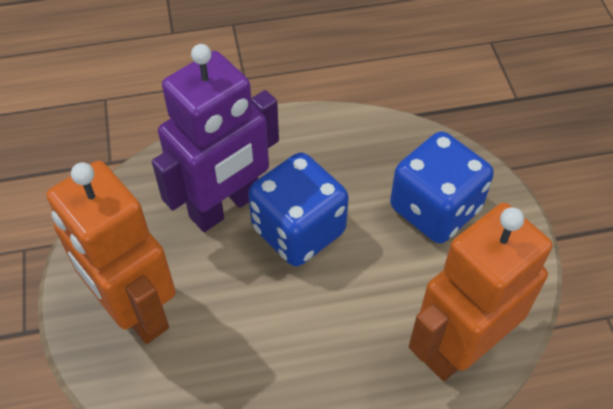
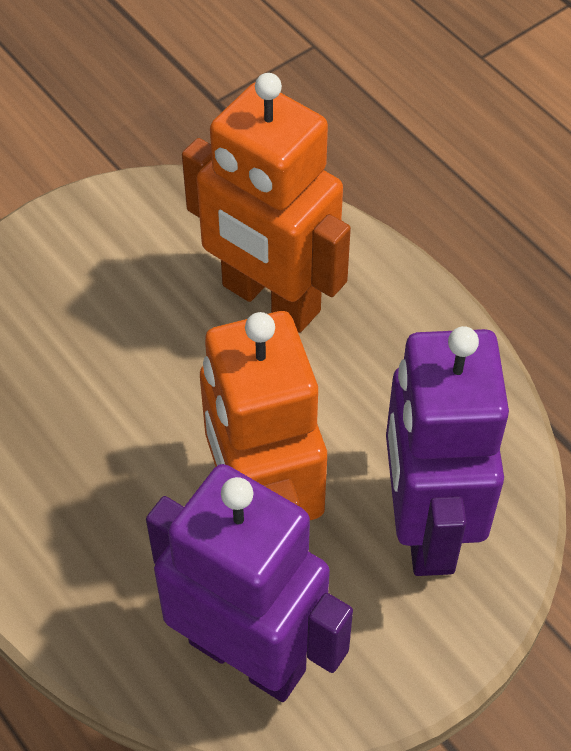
blue dice: 2 -> 0
purple robot: 1 -> 2

